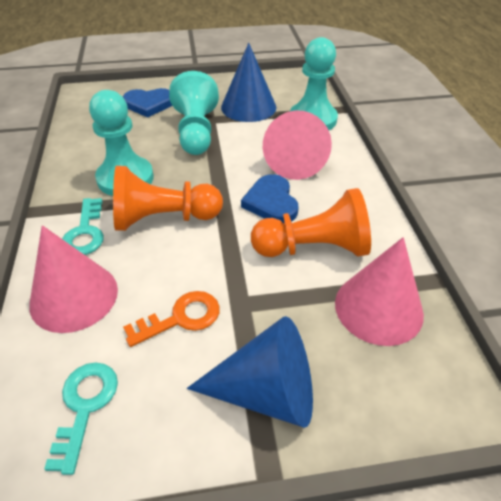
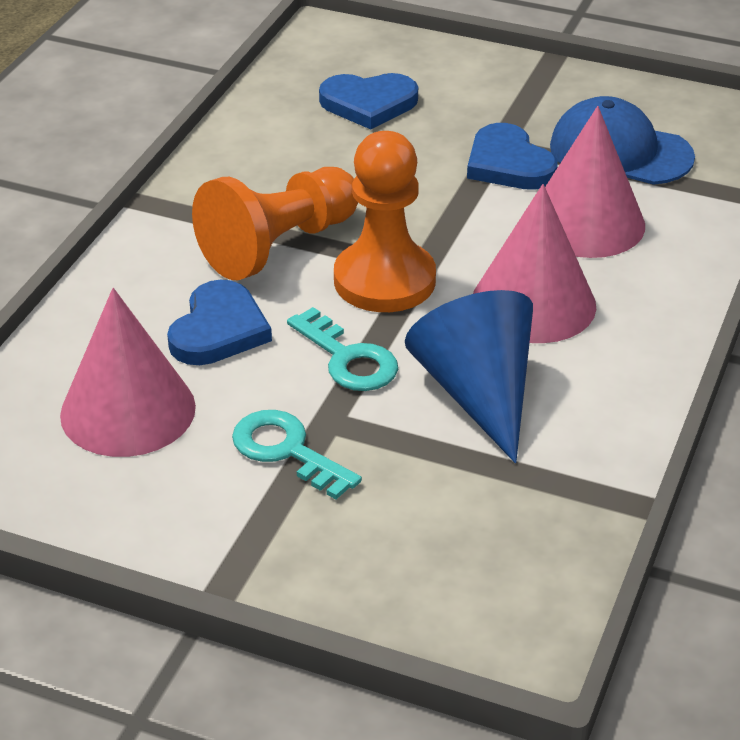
blue cap: 0 -> 1
blue cone: 2 -> 1
blue heart: 2 -> 3
orange key: 1 -> 0
turquoise pawn: 3 -> 0

